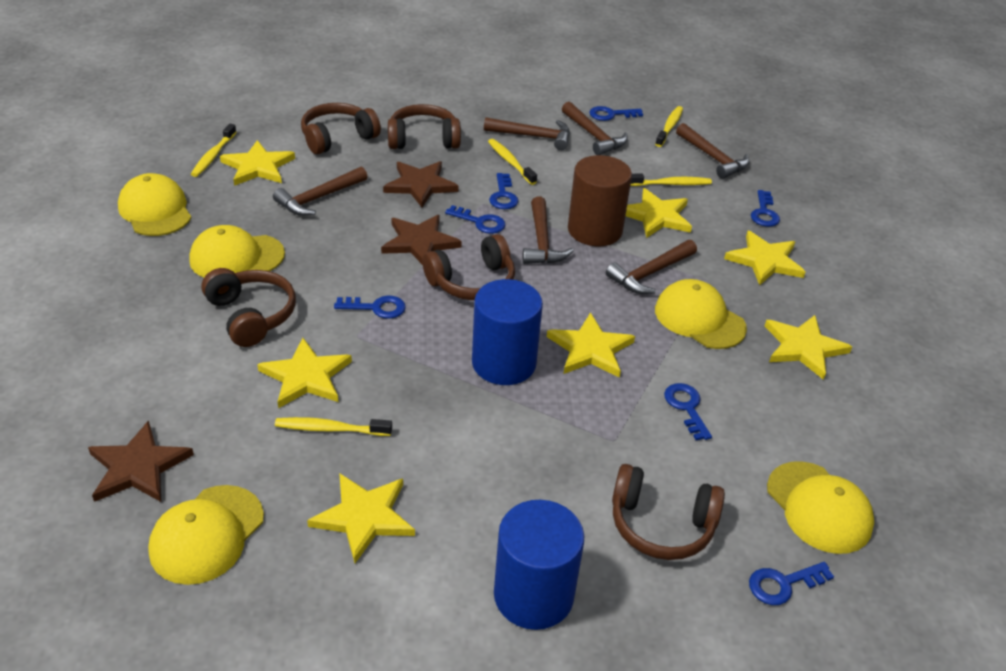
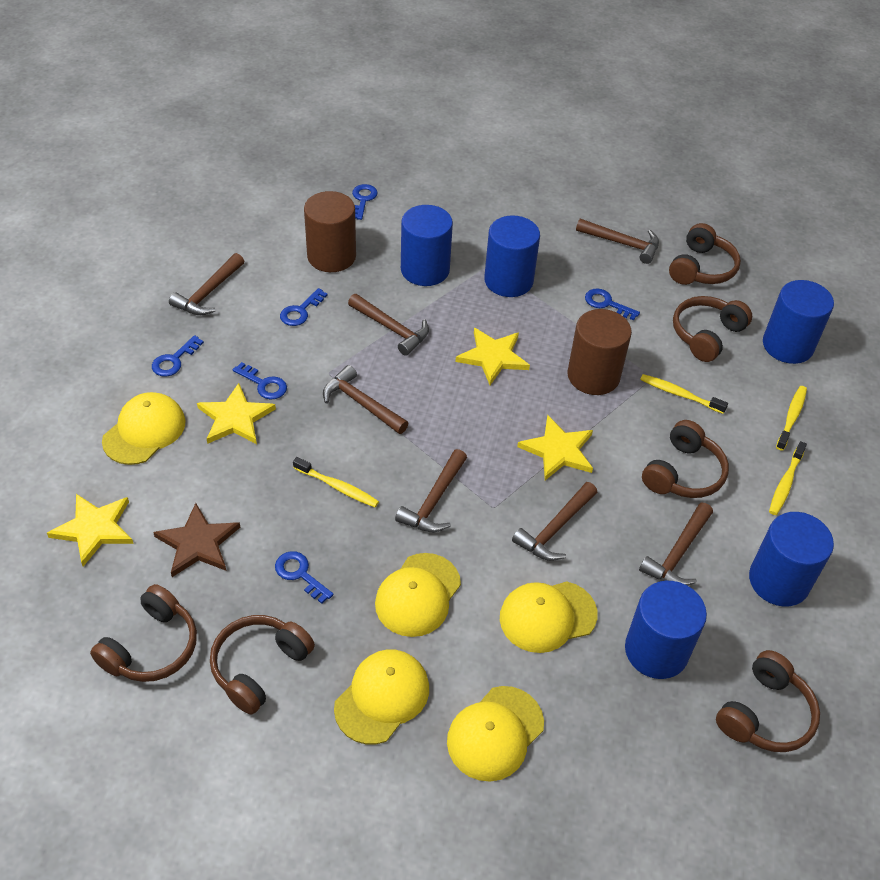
blue cylinder: 2 -> 5
blue key: 7 -> 6
brown cylinder: 1 -> 2
brown hammer: 6 -> 7
brown headphones: 5 -> 6
brown star: 3 -> 1
yellow star: 7 -> 4
yellow toothbrush: 5 -> 4

